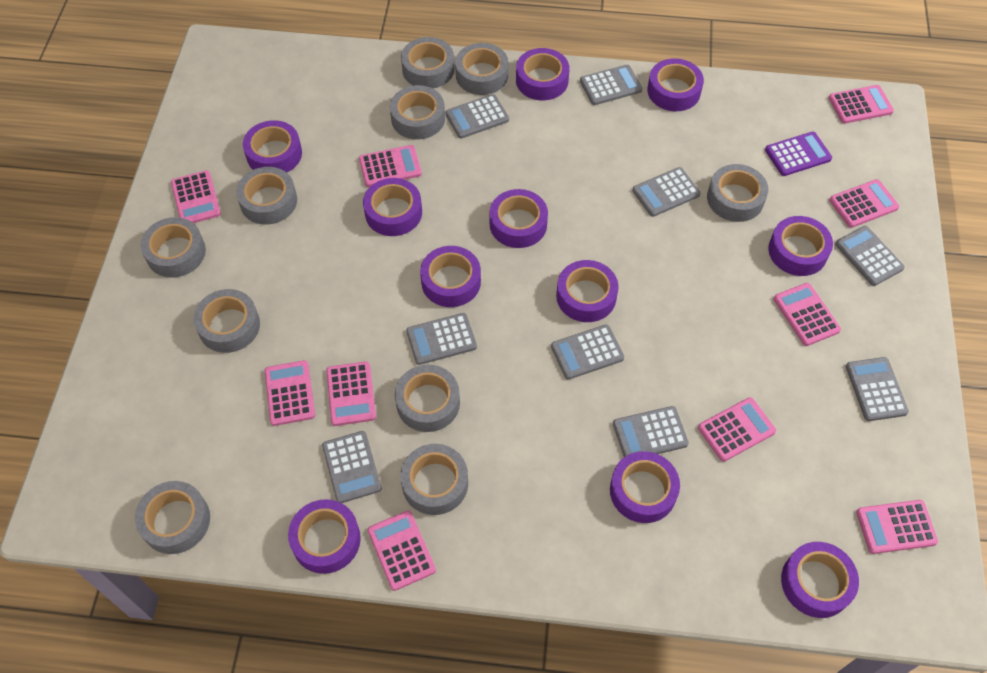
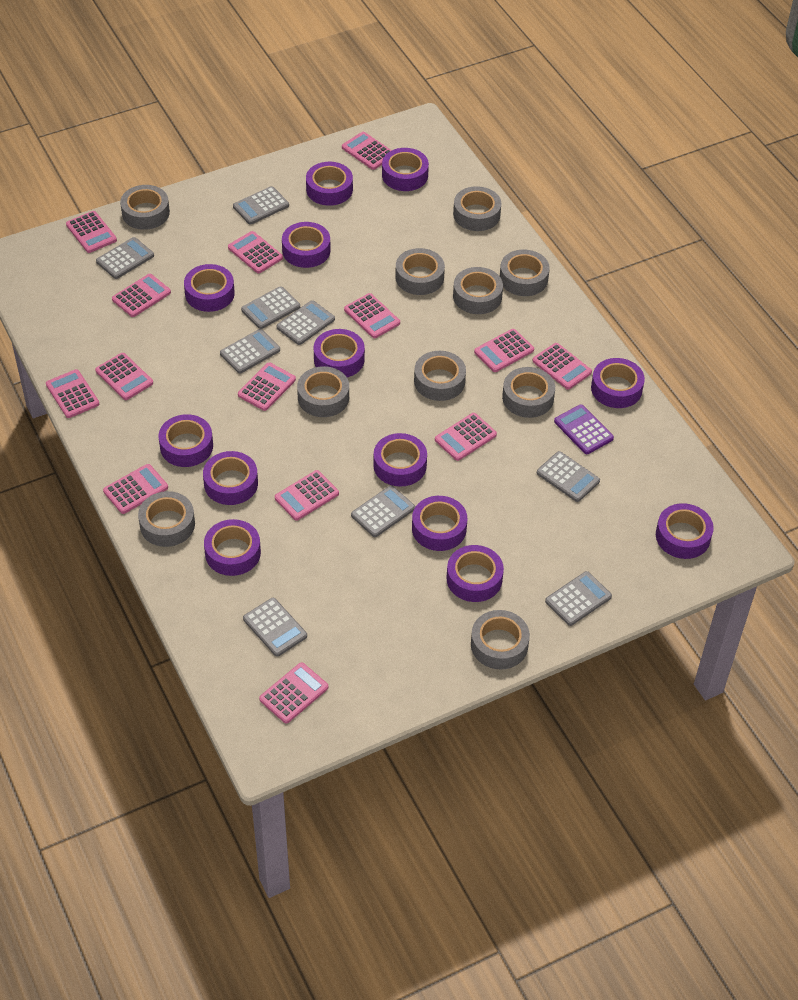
pink calculator: 10 -> 14
purple tape: 11 -> 13

